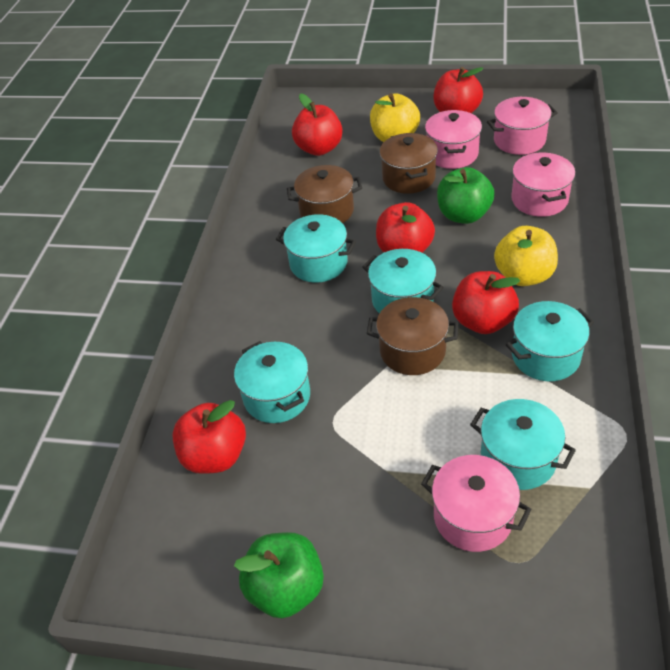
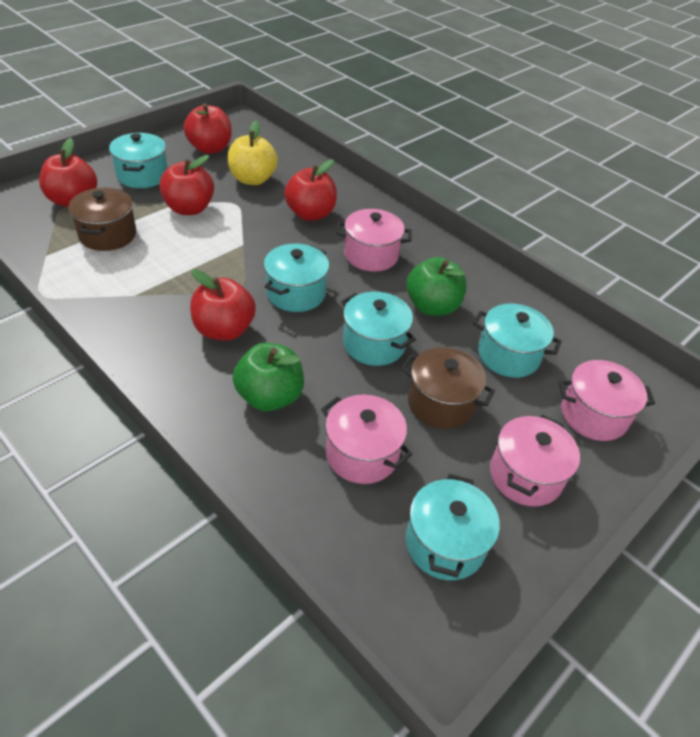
brown pot: 3 -> 2
yellow apple: 2 -> 1

